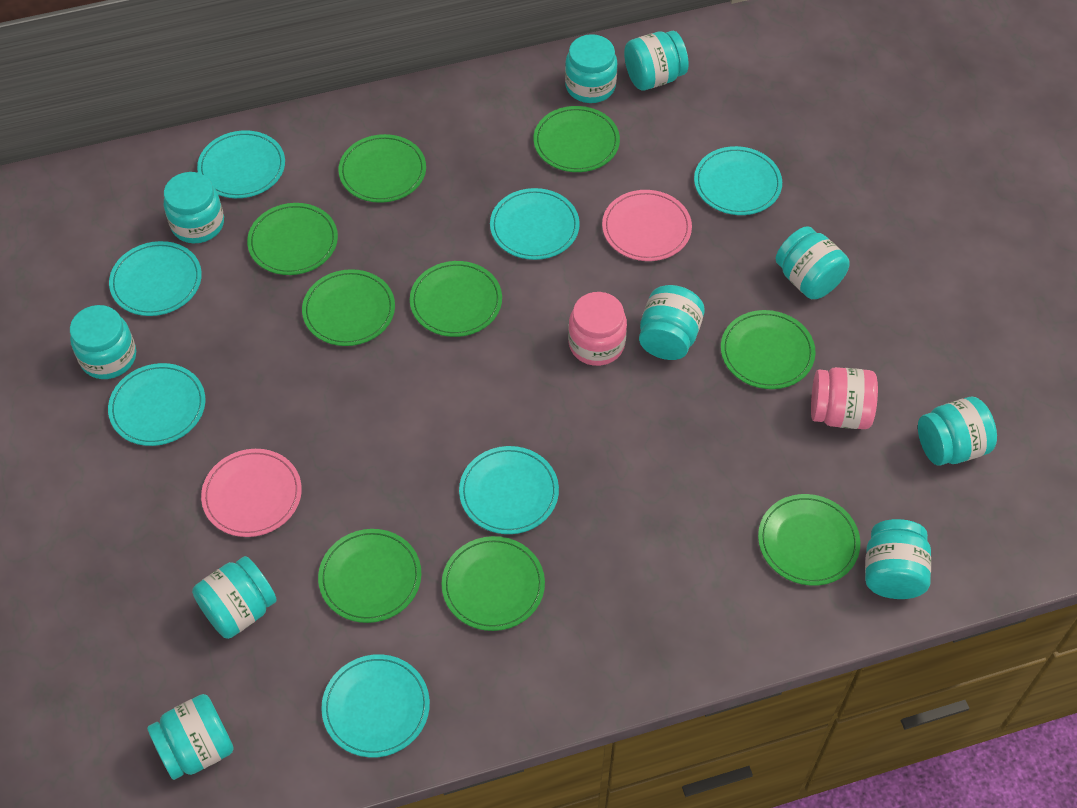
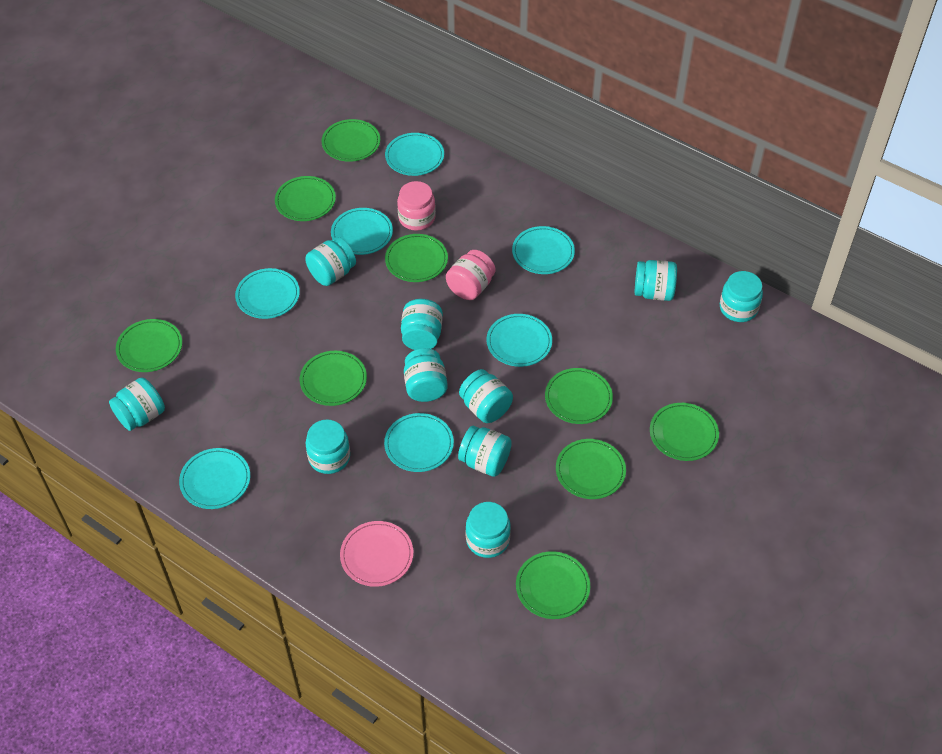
pink plate: 2 -> 1

